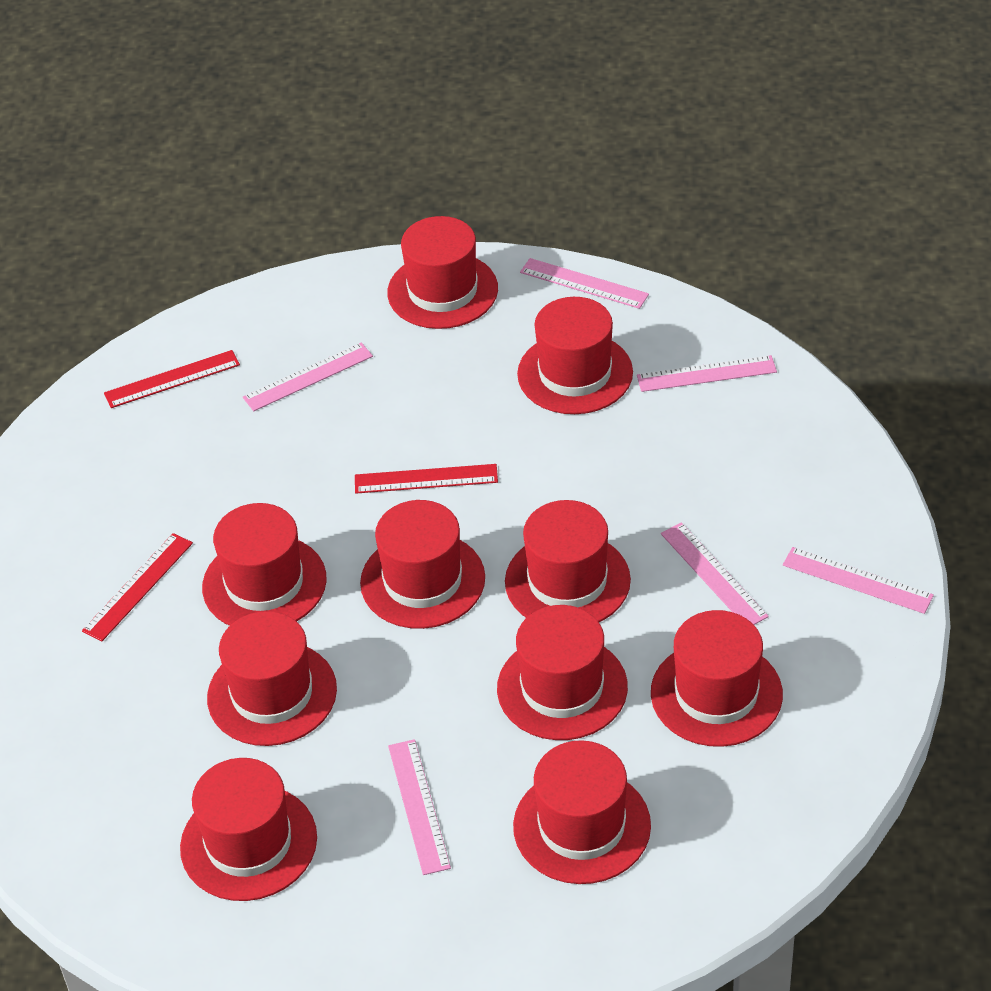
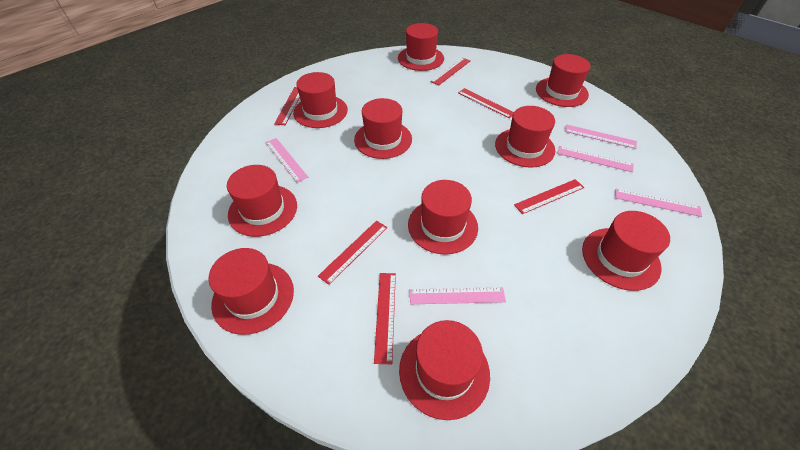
pink ruler: 6 -> 5
red ruler: 3 -> 6

